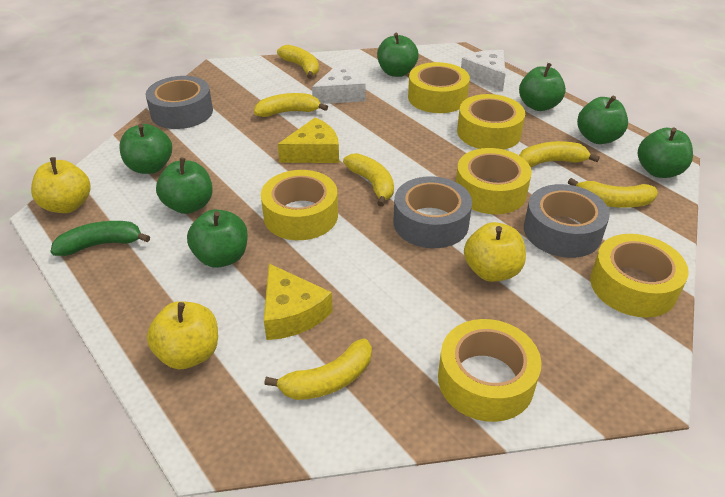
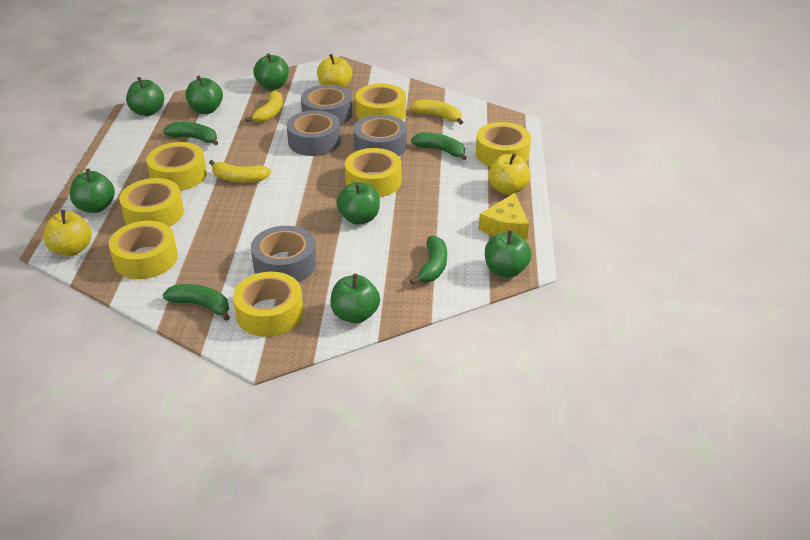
green banana: 1 -> 4
grey tape: 3 -> 4
white cheese: 2 -> 0
yellow banana: 6 -> 3
yellow cheese: 2 -> 1
yellow tape: 6 -> 7

